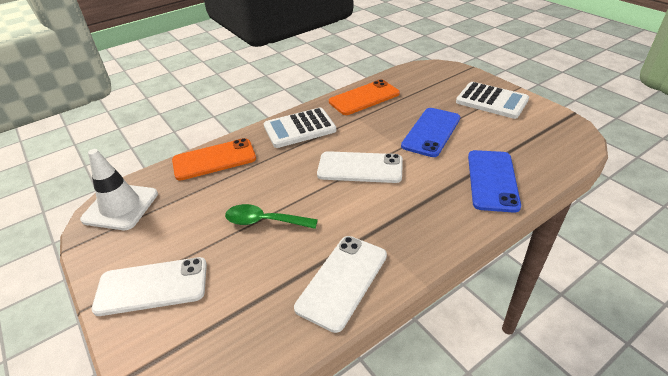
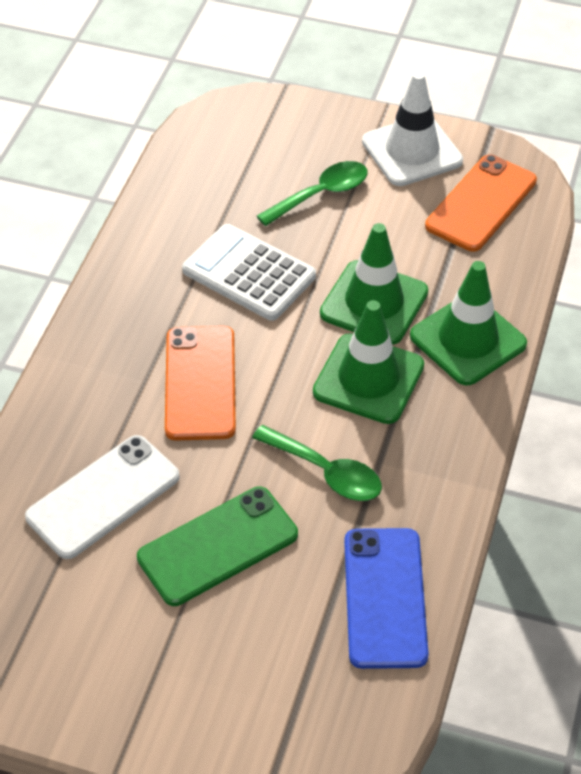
blue phone: 2 -> 1
green phone: 0 -> 1
green spoon: 1 -> 2
green traffic cone: 0 -> 3
white calculator: 2 -> 1
white phone: 3 -> 1

